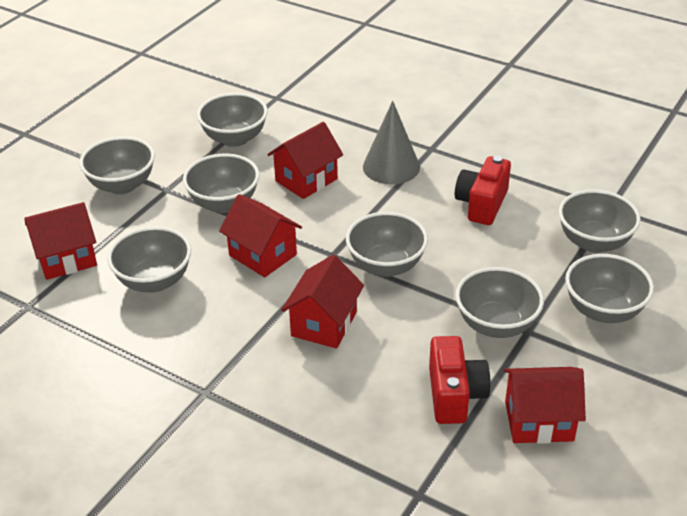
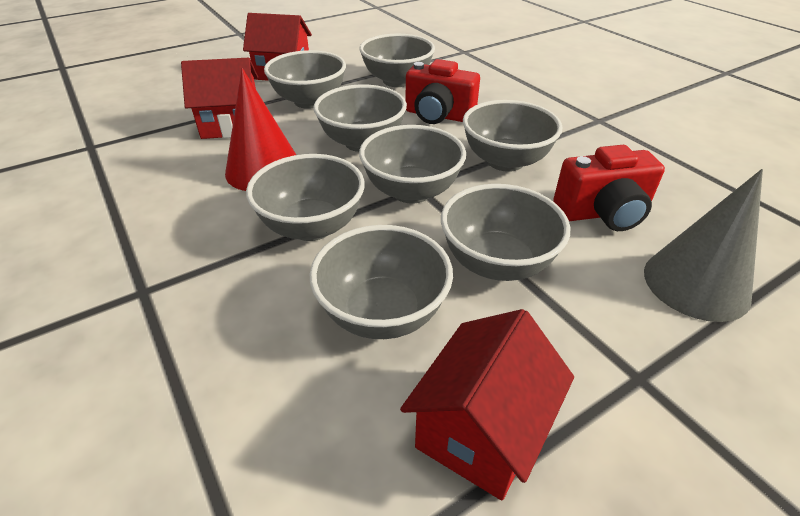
red cone: 0 -> 1
red house: 5 -> 3

